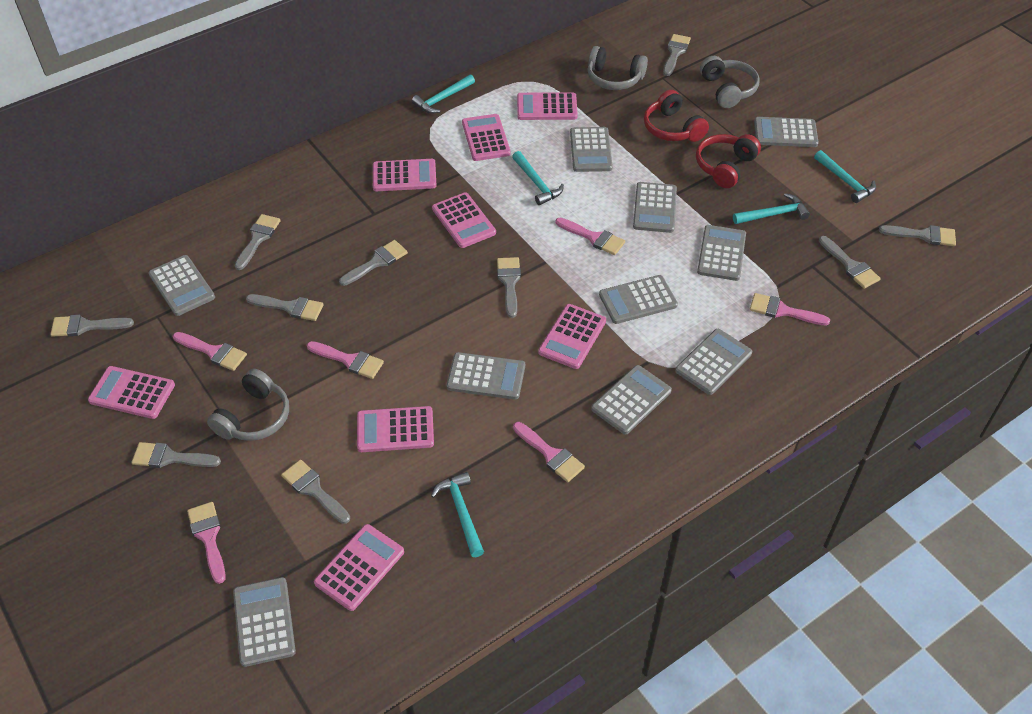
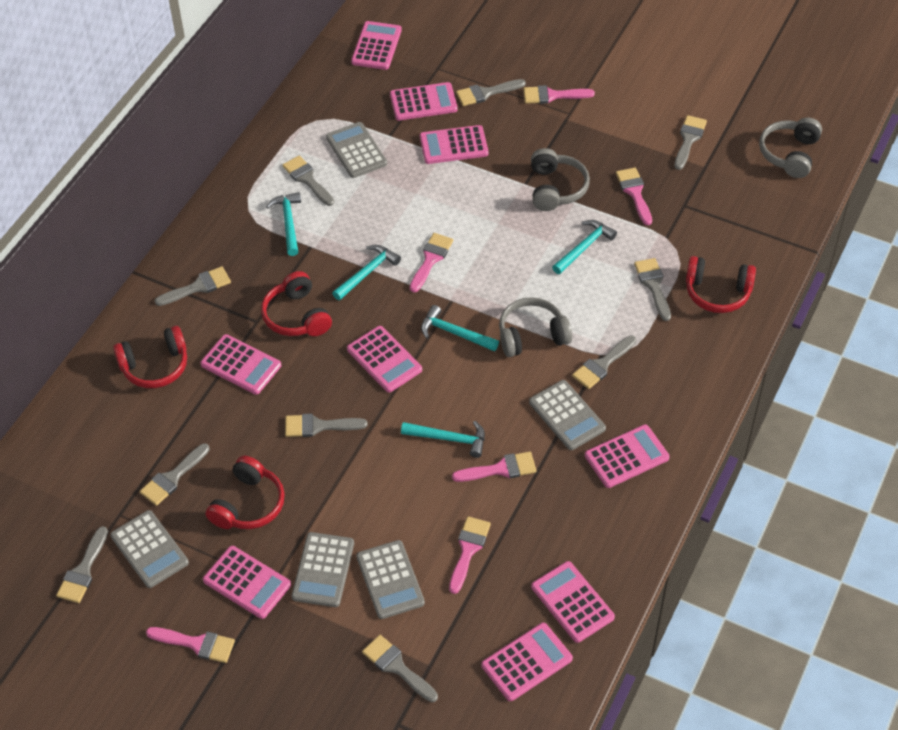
grey calculator: 10 -> 5
pink calculator: 8 -> 9
red headphones: 2 -> 4

